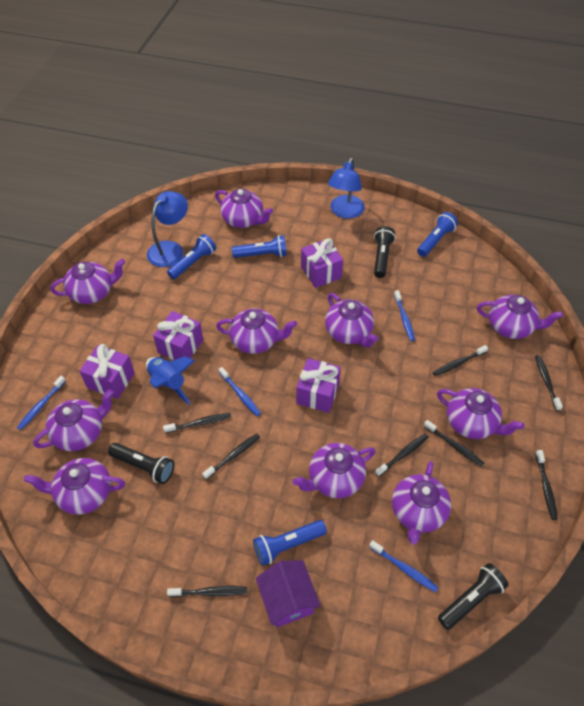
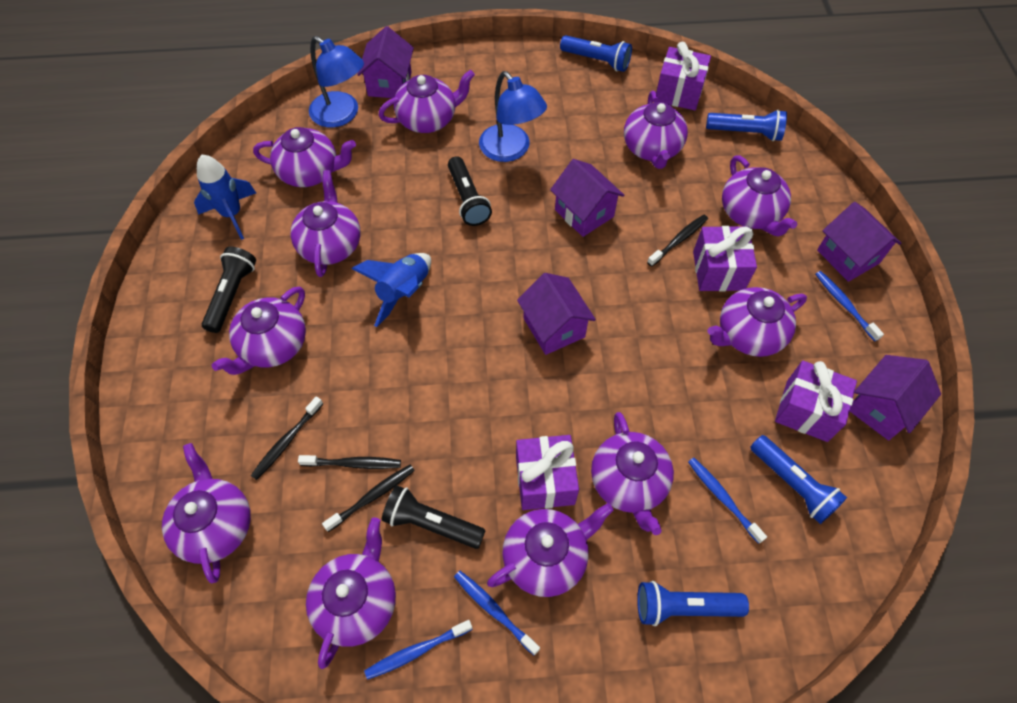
black toothbrush: 8 -> 4
blue rocket: 1 -> 2
purple house: 1 -> 5
purple teapot: 10 -> 11

